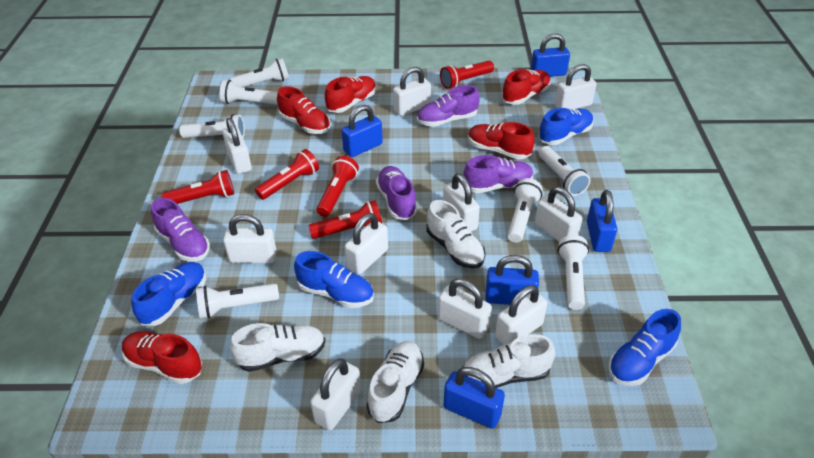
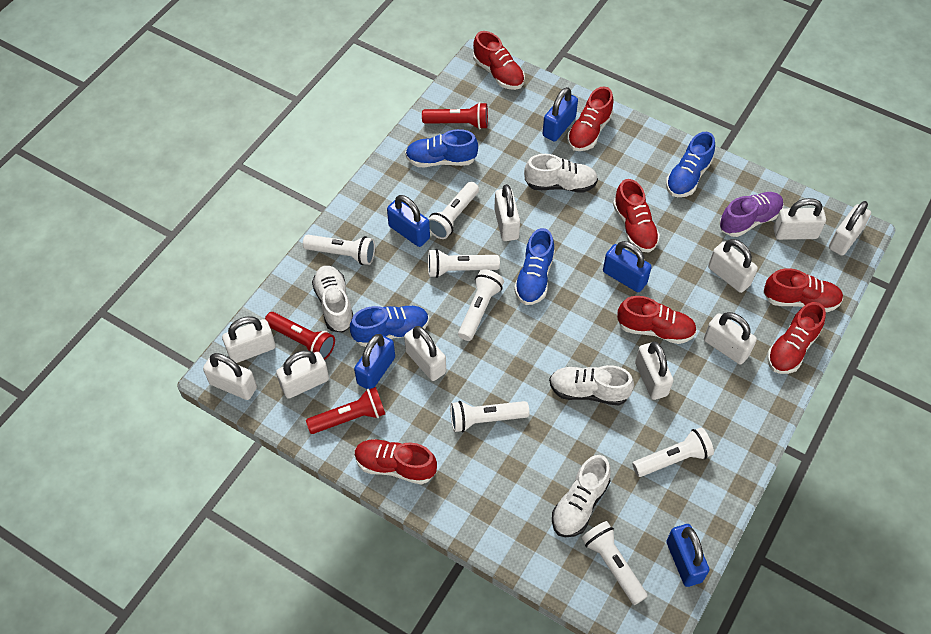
purple shoe: 4 -> 1
red flashlight: 5 -> 3
red shoe: 5 -> 7

